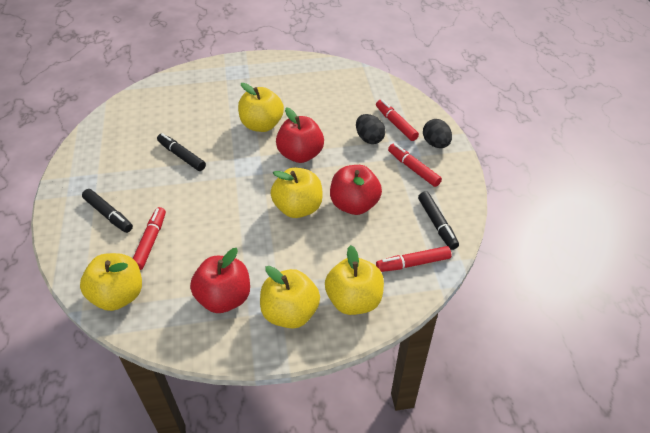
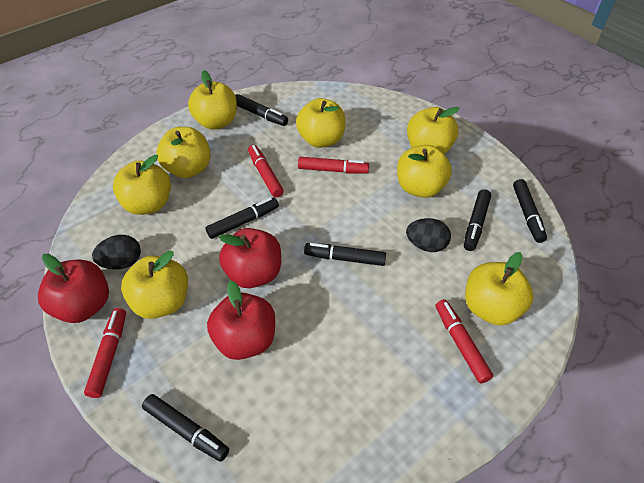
black marker: 3 -> 6
yellow apple: 5 -> 8

